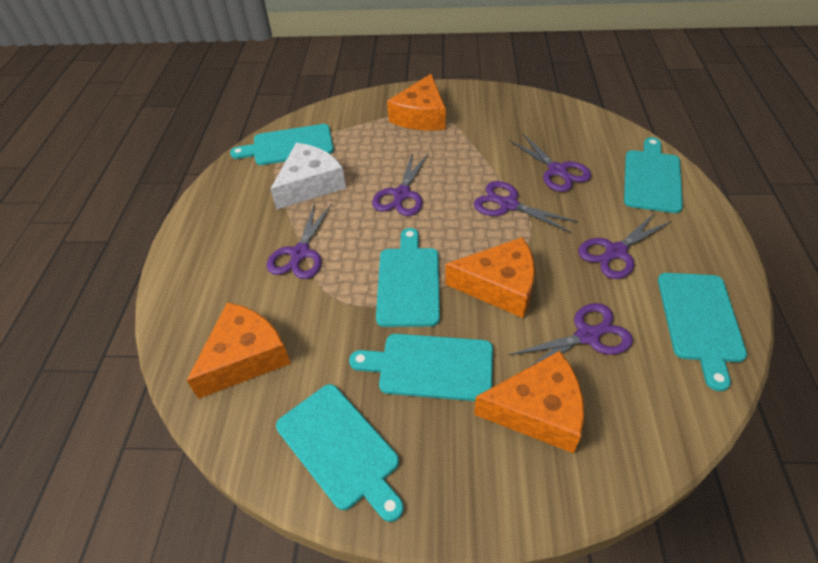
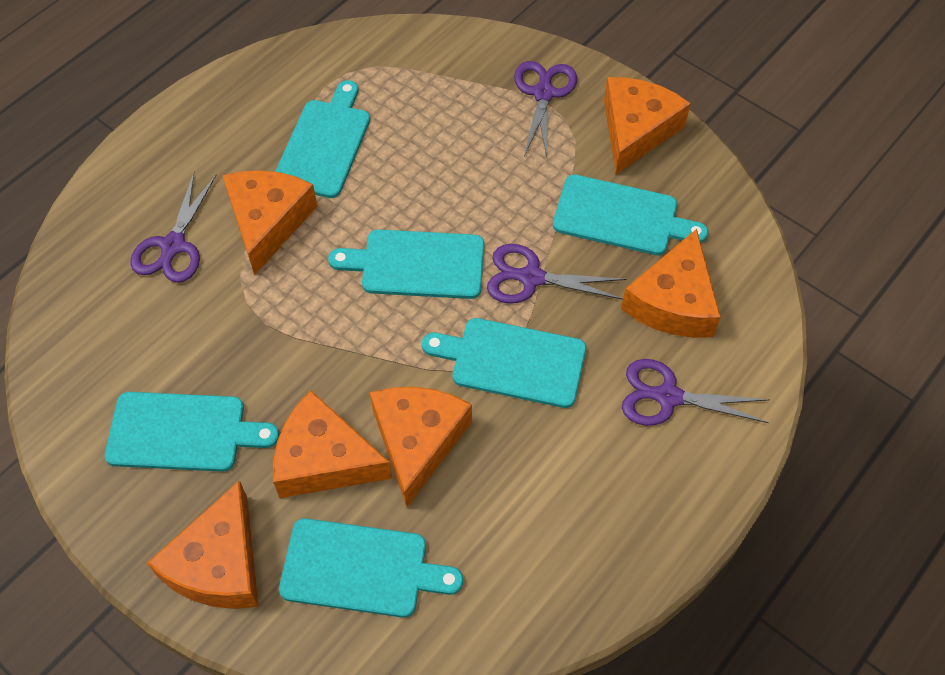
orange cheese: 4 -> 6
purple scissors: 6 -> 4
white cheese: 1 -> 0

